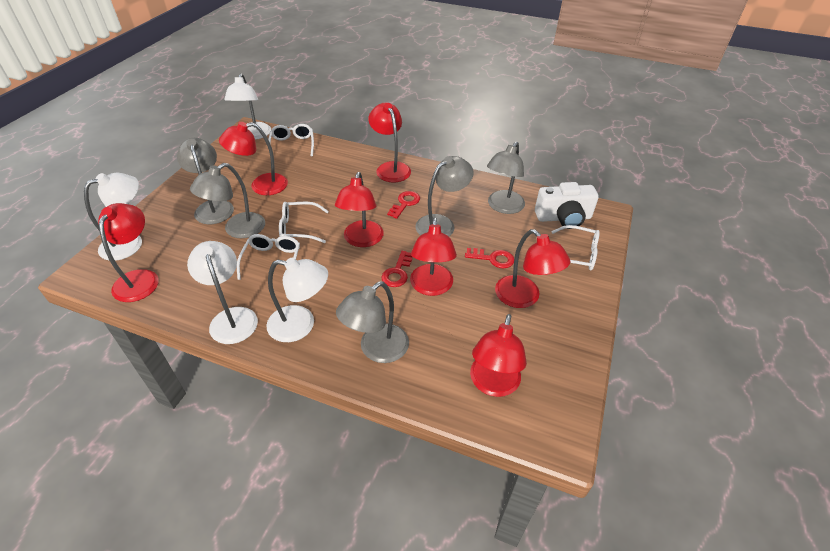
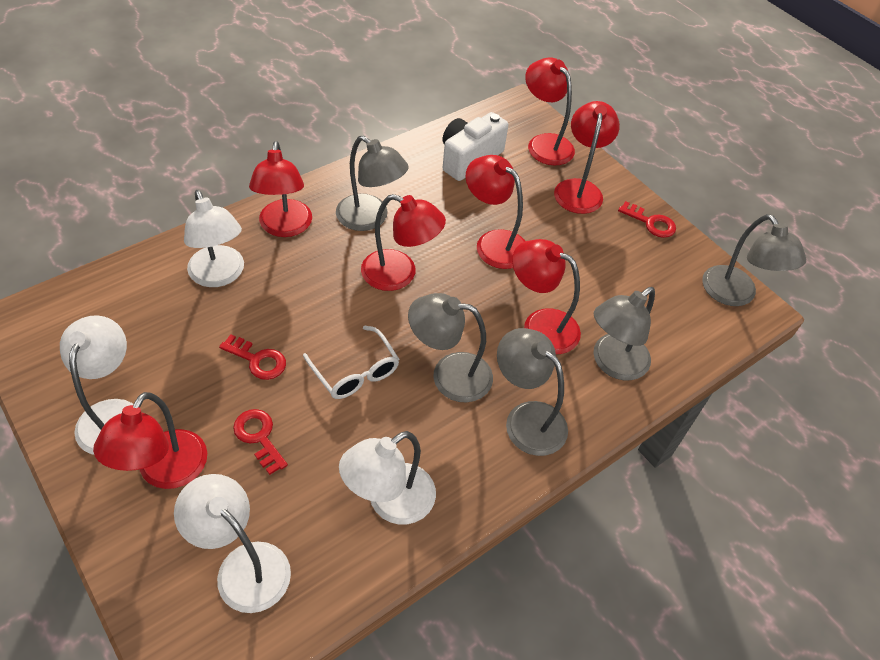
white glasses: 4 -> 1

